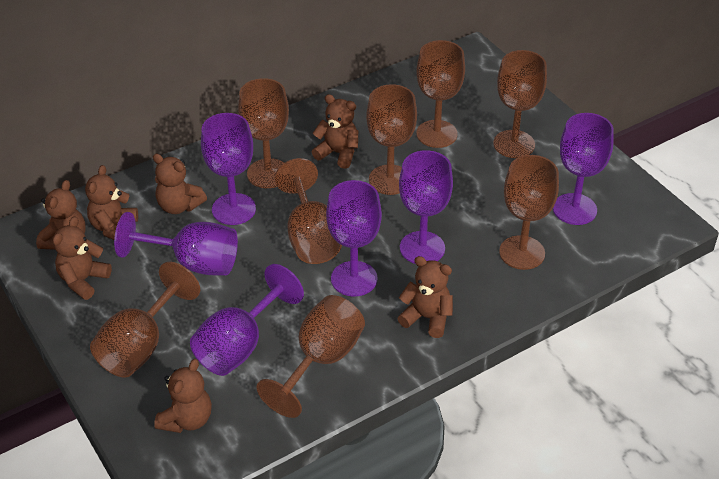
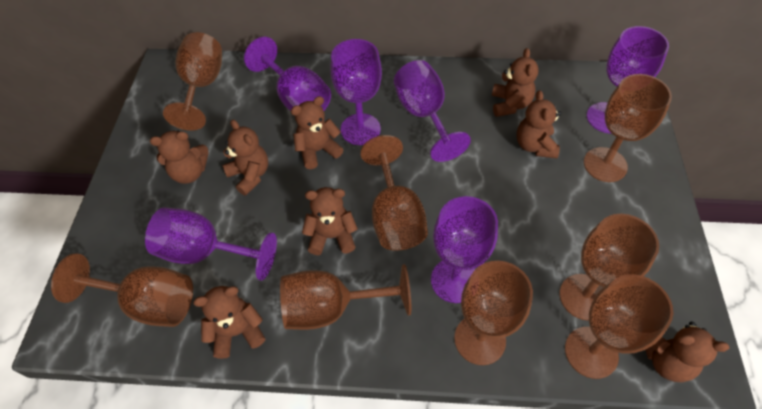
brown teddy bear: 7 -> 8

